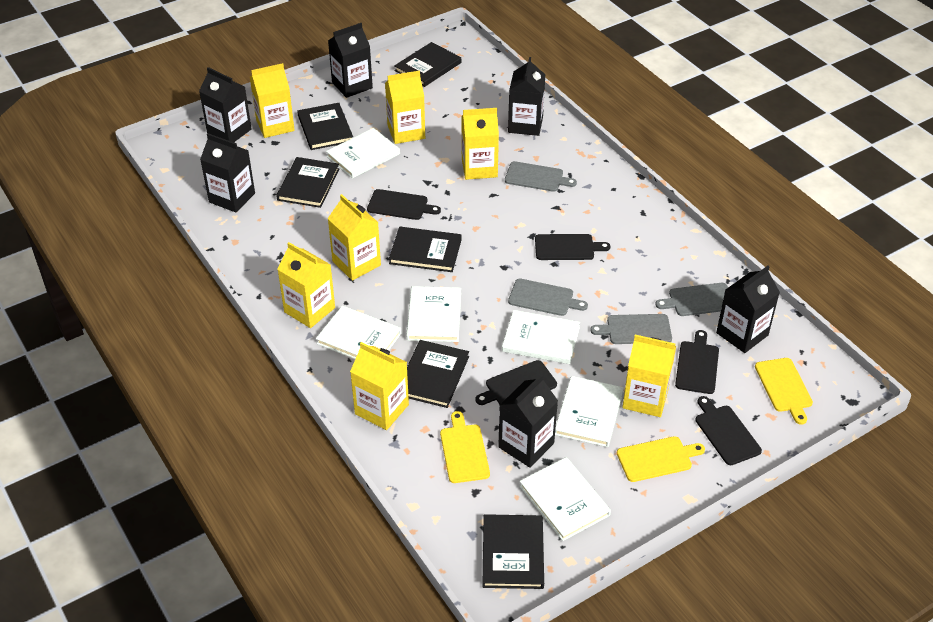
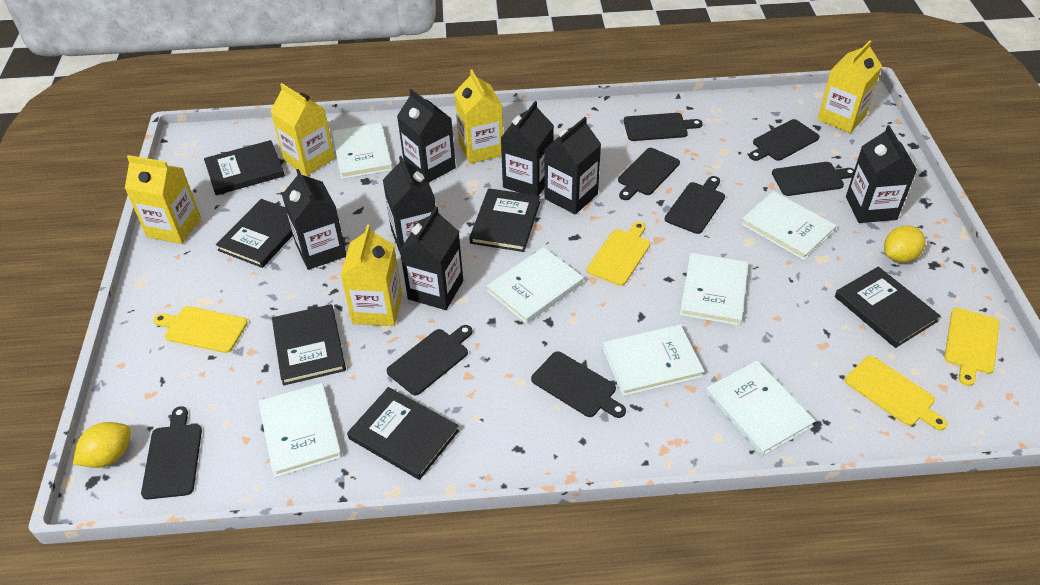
black carton: 6 -> 7
black cutting board: 5 -> 8
grey cutting board: 4 -> 0
white book: 6 -> 7
yellow carton: 7 -> 5
yellow cutting board: 3 -> 4
yellow lemon: 0 -> 2

